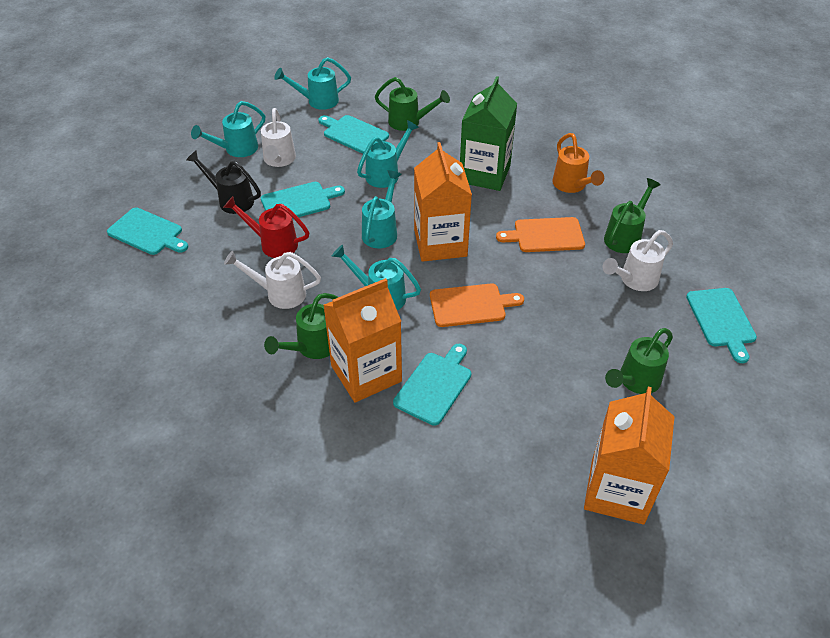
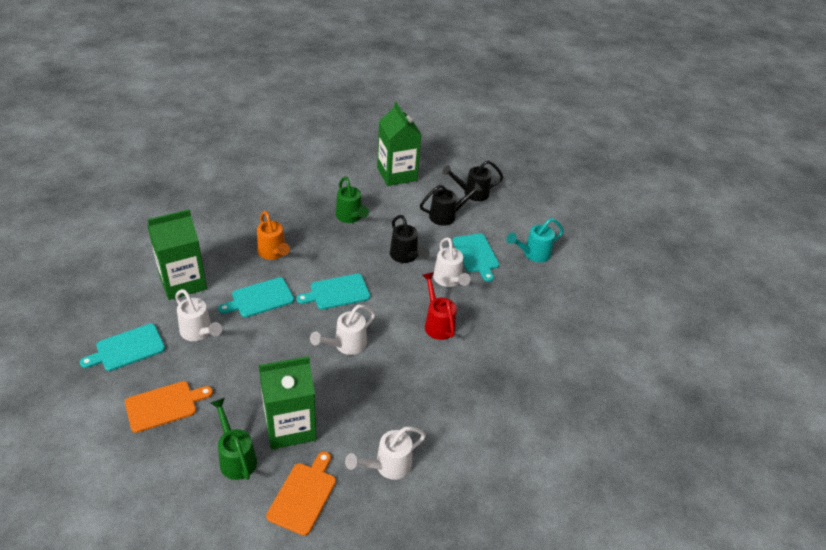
black watering can: 1 -> 3
green carton: 1 -> 3
green watering can: 4 -> 2
orange carton: 3 -> 0
turquoise cutting board: 5 -> 4
turquoise watering can: 5 -> 1
white watering can: 3 -> 4

